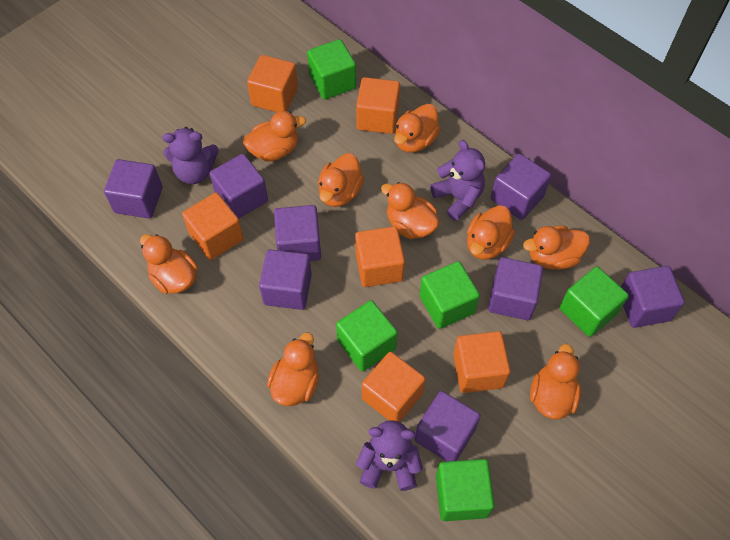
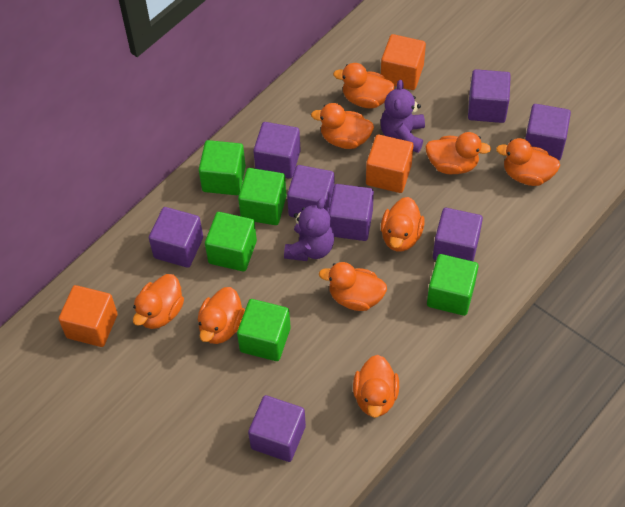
orange cube: 6 -> 3
purple teddy bear: 3 -> 2

